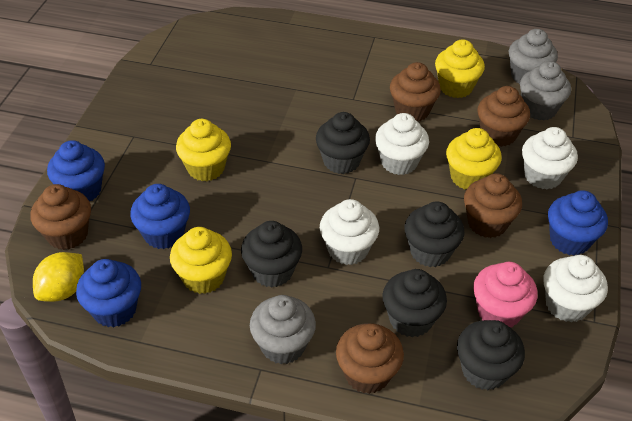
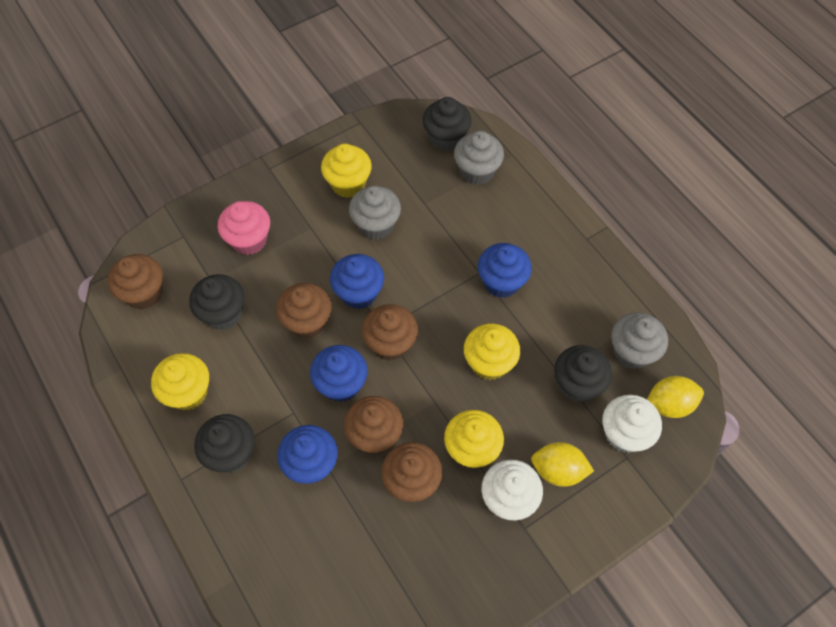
black cupcake: 5 -> 4
white cupcake: 4 -> 2
yellow lemon: 1 -> 2

